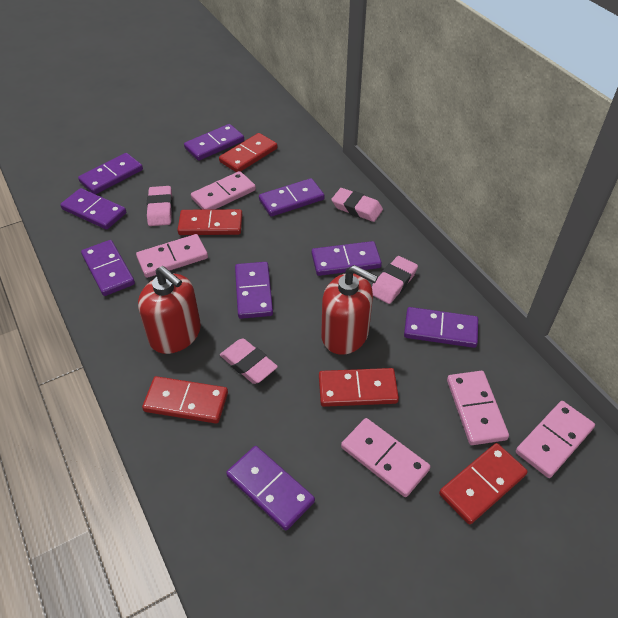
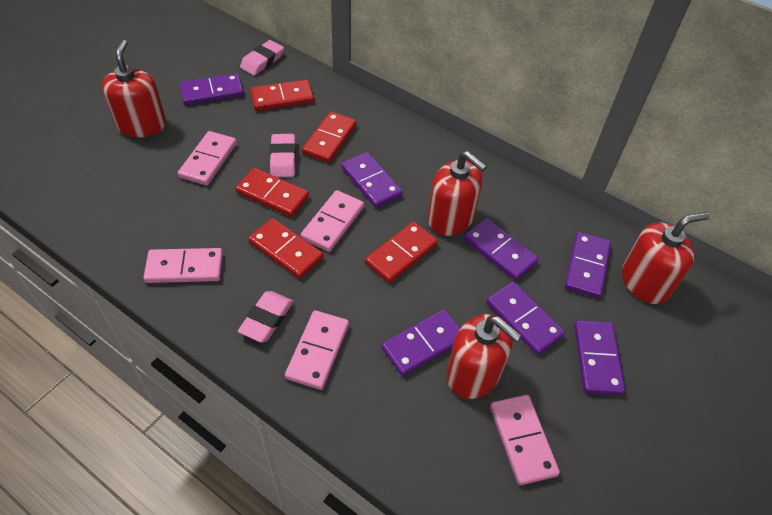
pink eraser: 4 -> 3
purple domino: 9 -> 7
red soap dispenser: 2 -> 4

